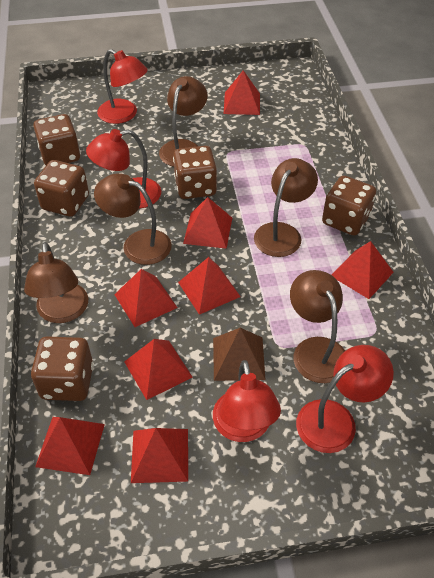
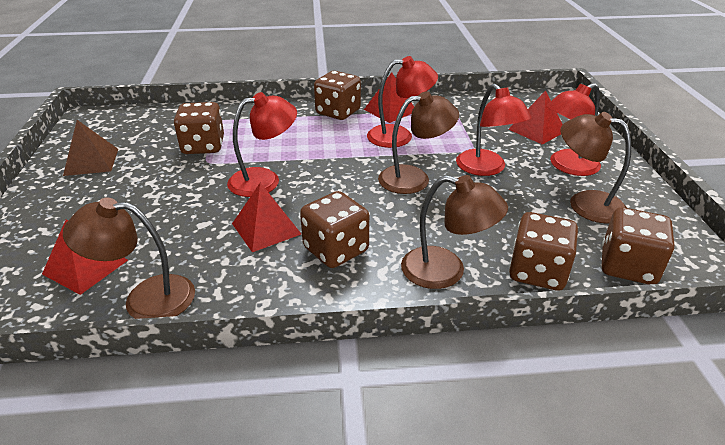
brown lamp: 5 -> 4
red pyramid: 8 -> 4

